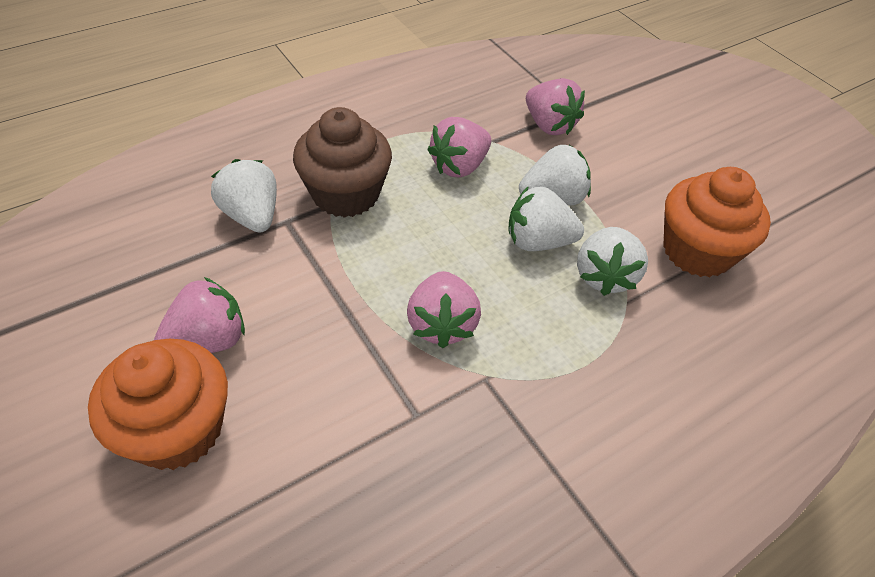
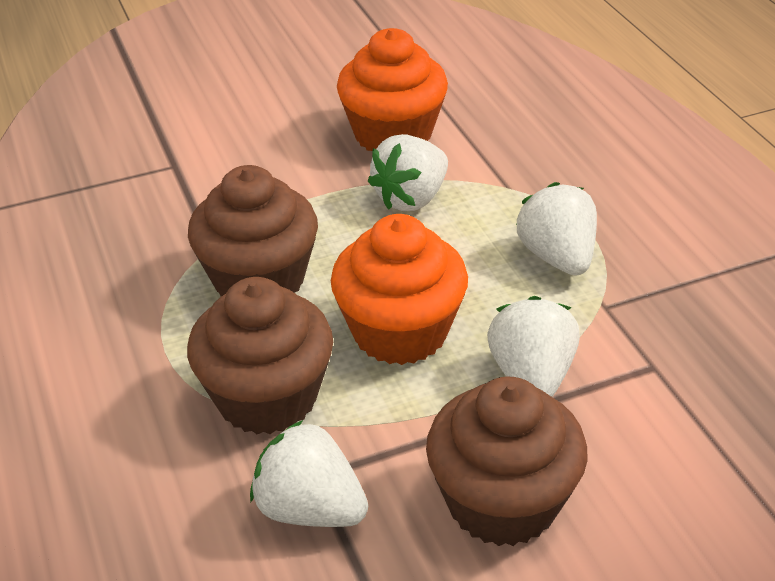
brown cupcake: 1 -> 3
pink strawberry: 4 -> 0

